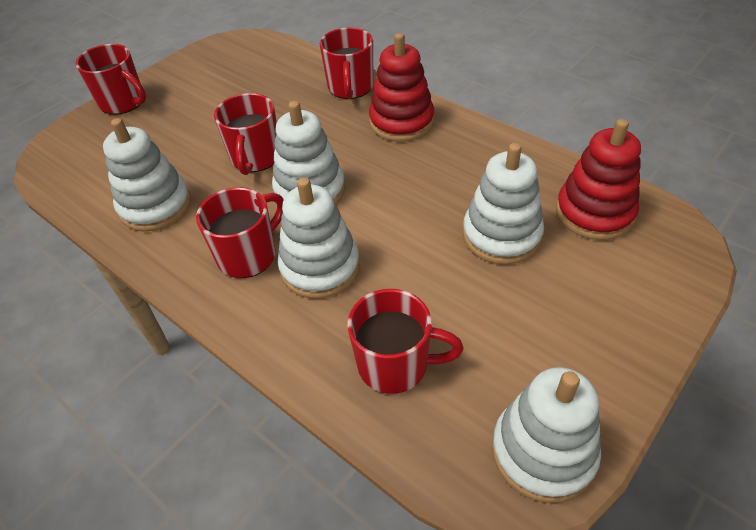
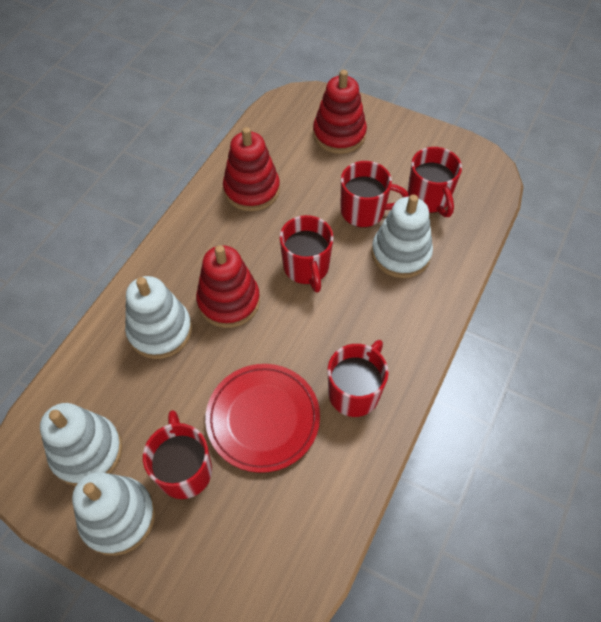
red plate: 0 -> 1
red stacking toy: 2 -> 3
white stacking toy: 5 -> 4

